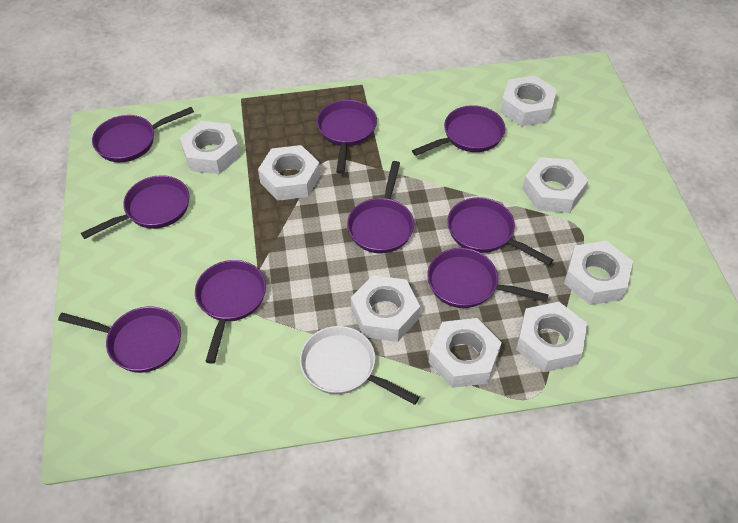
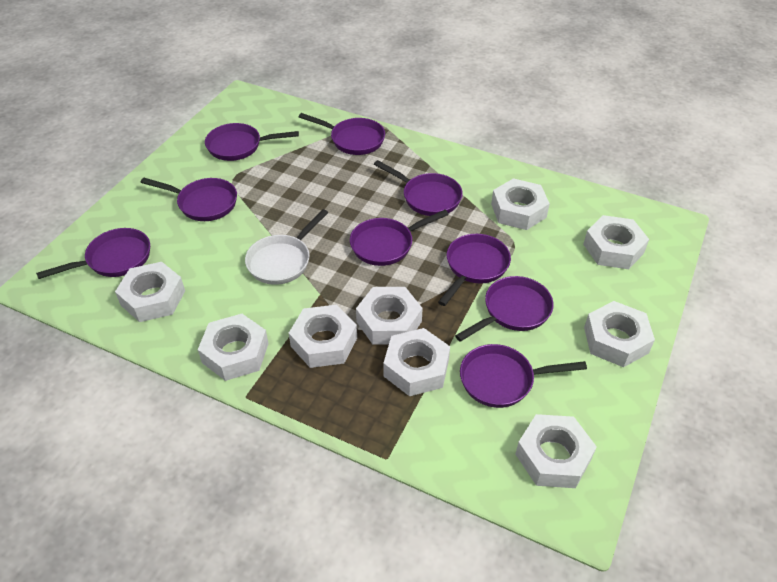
white nut: 8 -> 9

